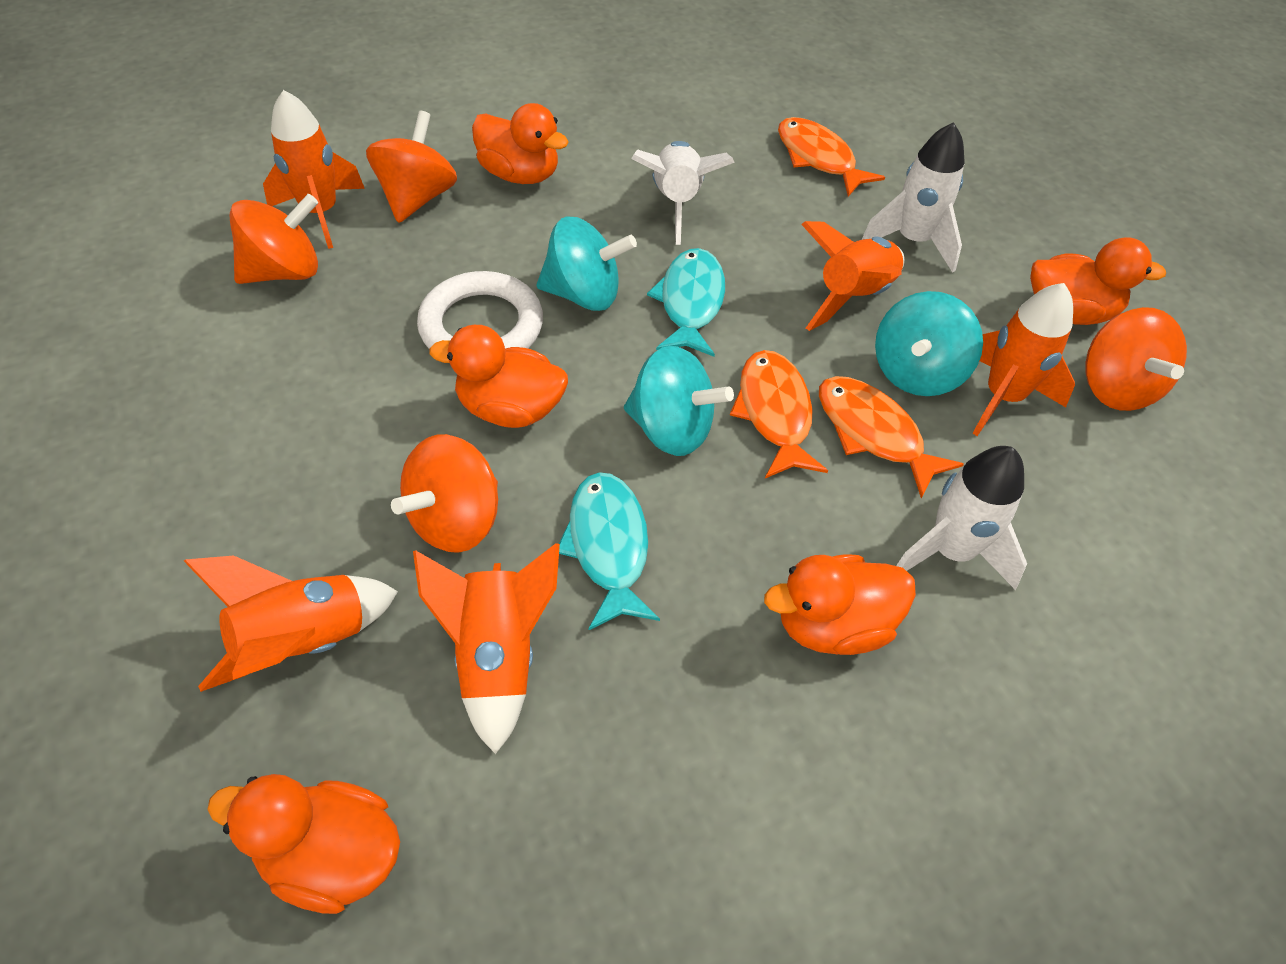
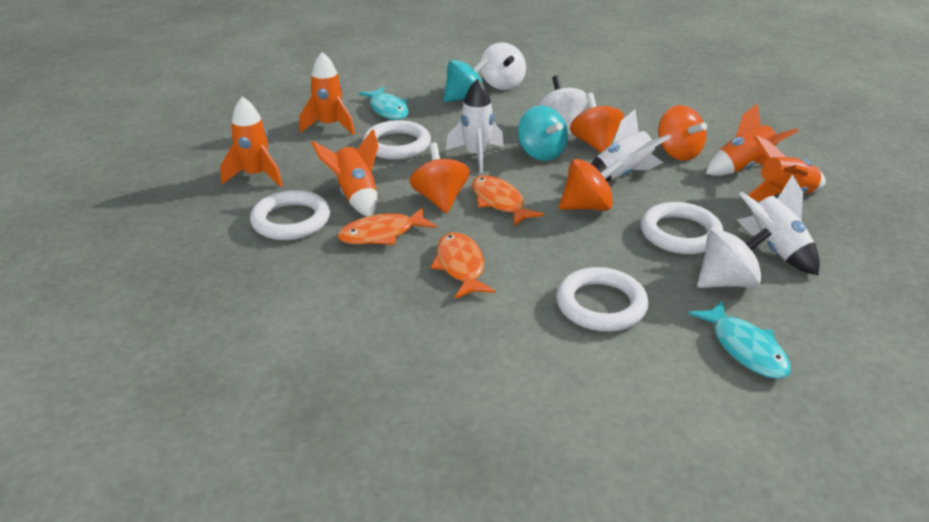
orange duck: 5 -> 0
turquoise spinning top: 3 -> 2
white ring: 1 -> 4
white spinning top: 0 -> 3

